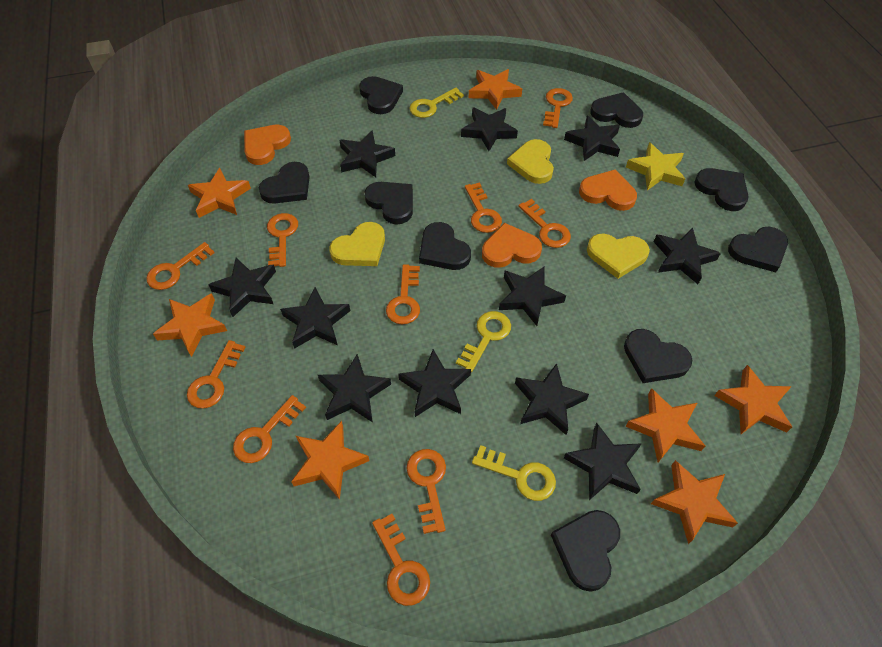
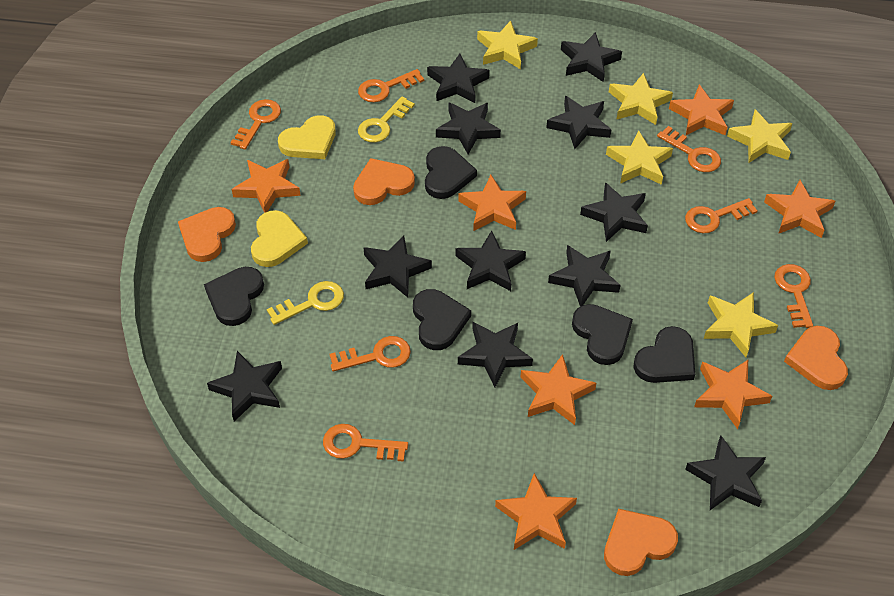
black heart: 9 -> 5
orange heart: 3 -> 4
orange key: 10 -> 7
yellow heart: 3 -> 2
yellow key: 3 -> 2
yellow star: 1 -> 5

